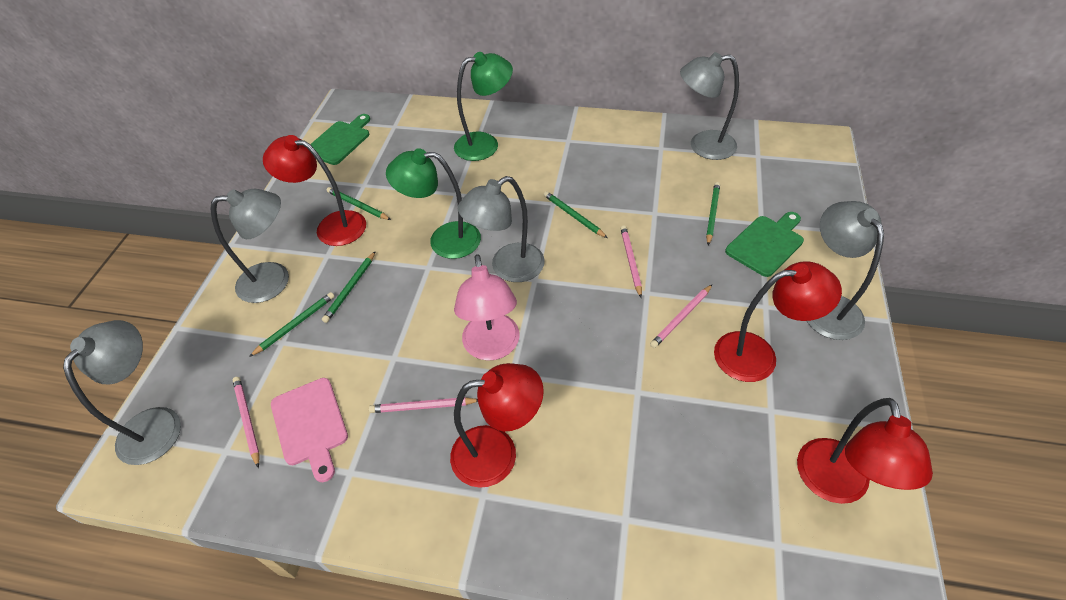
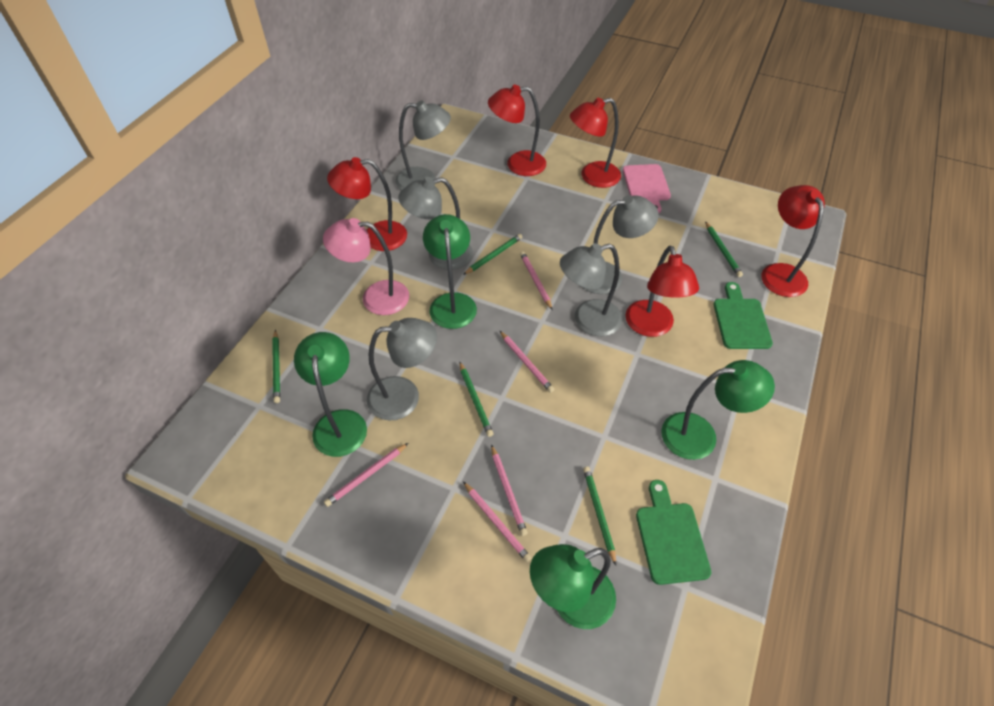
green lamp: 2 -> 4
pink pencil: 4 -> 5
red lamp: 4 -> 5

